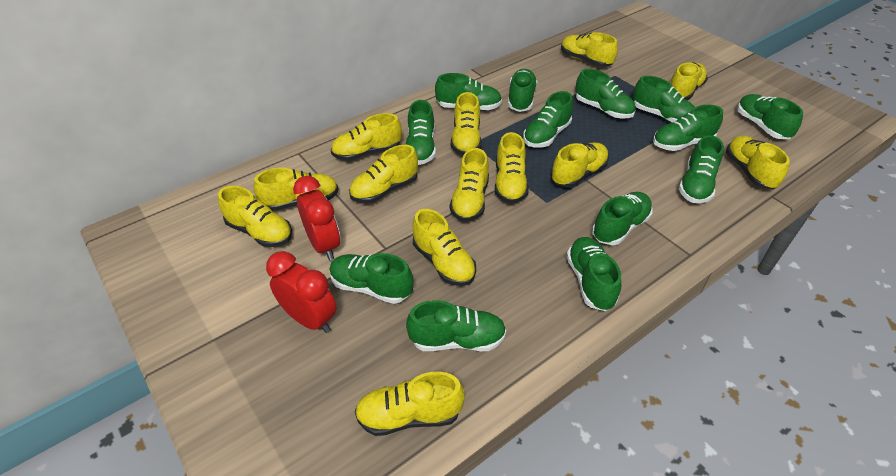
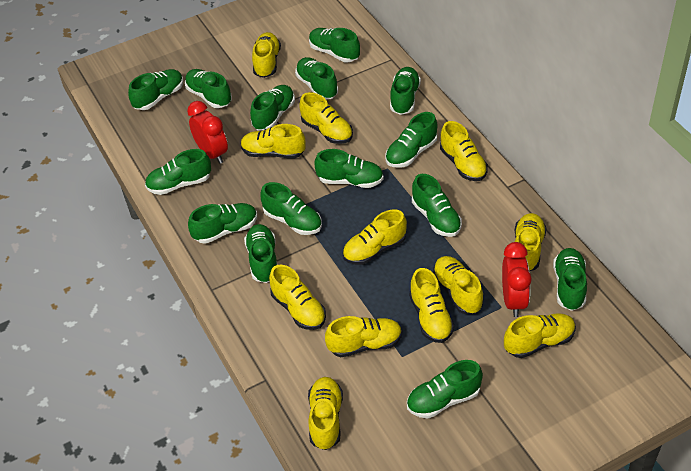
green shoe: 13 -> 15
yellow shoe: 13 -> 12

